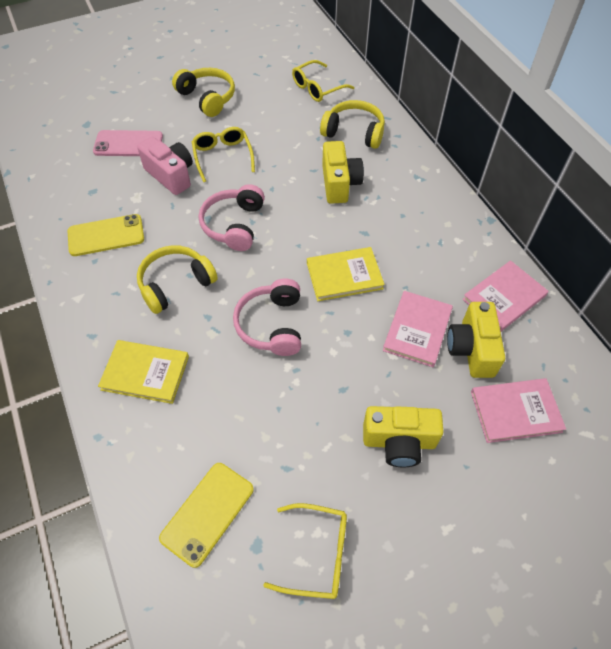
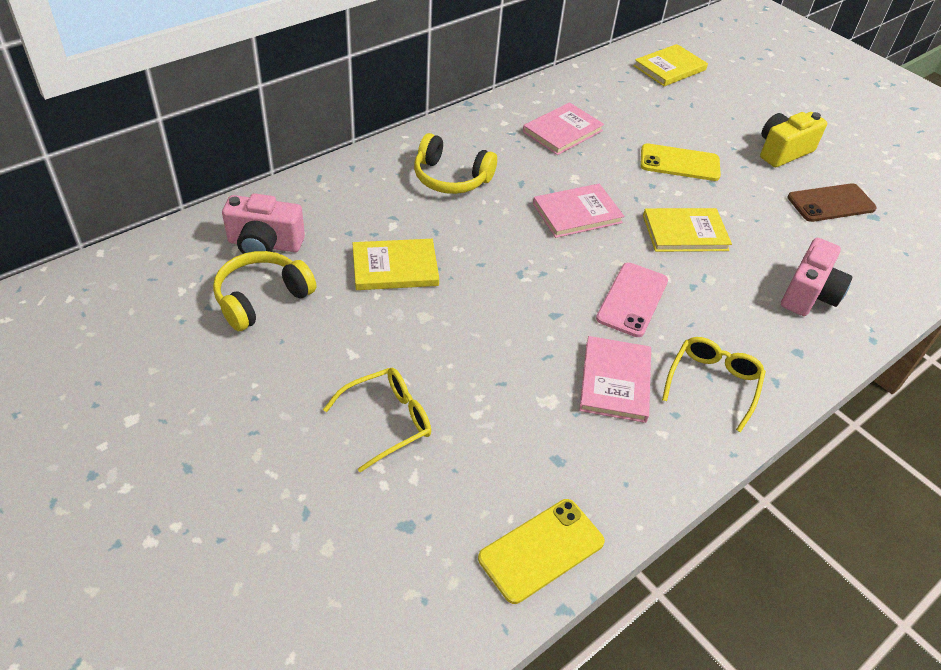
brown phone: 0 -> 1
pink camera: 1 -> 2
pink headphones: 2 -> 0
yellow book: 2 -> 3
yellow camera: 3 -> 1
yellow glasses: 3 -> 2
yellow headphones: 3 -> 2

